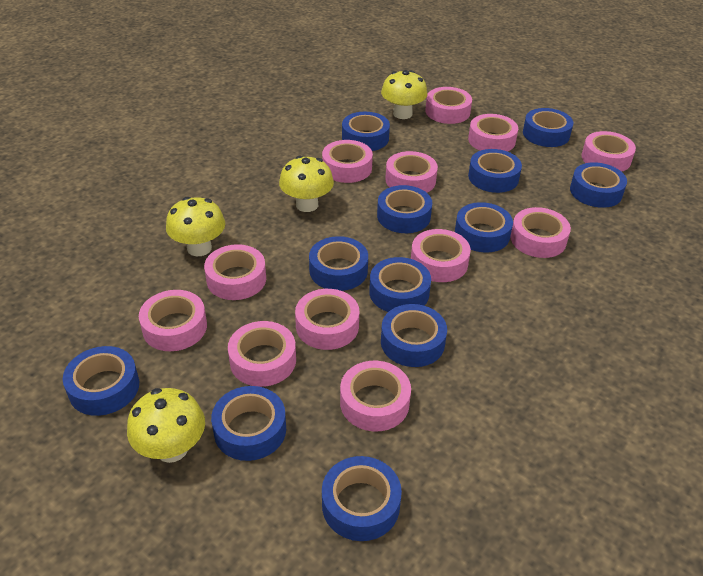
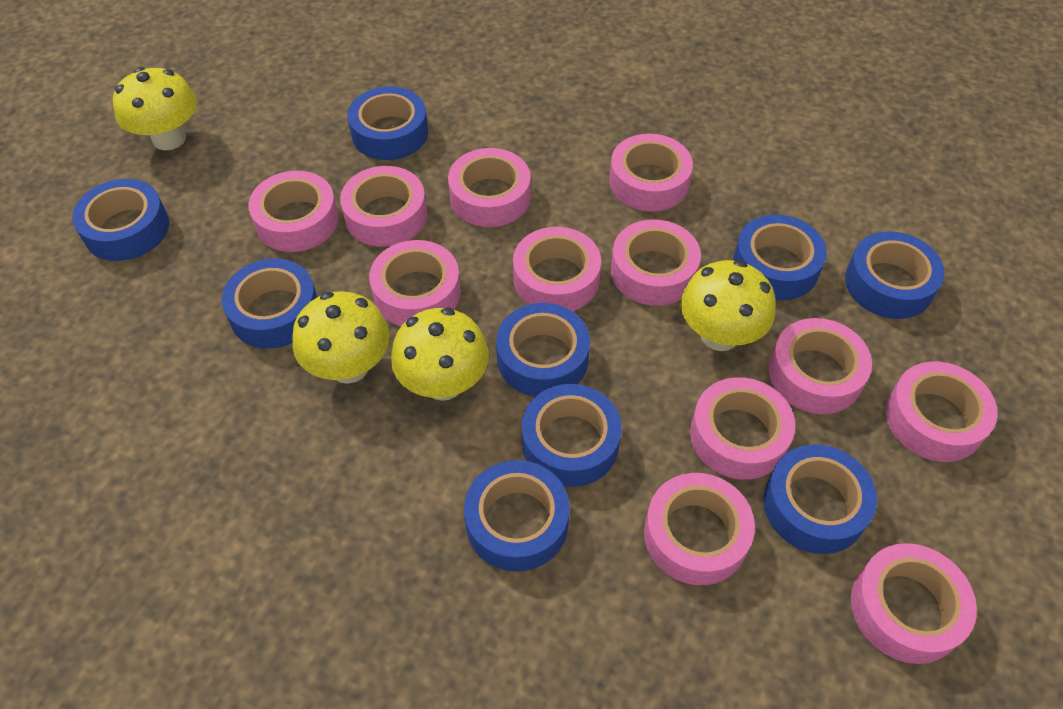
blue tape: 12 -> 9

